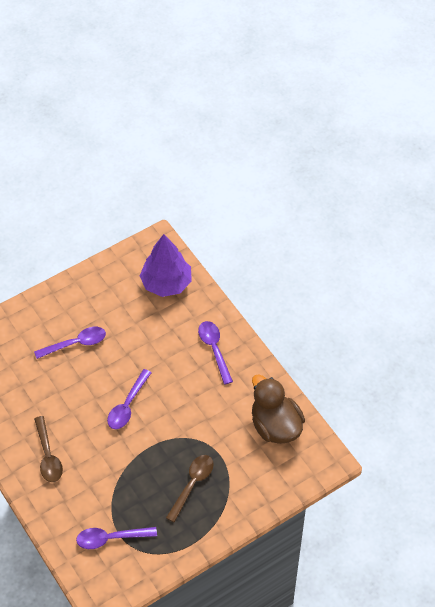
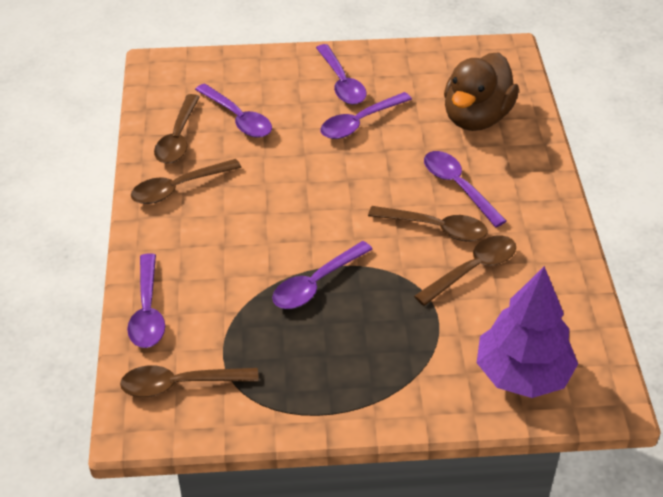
brown spoon: 2 -> 5
purple spoon: 4 -> 6

